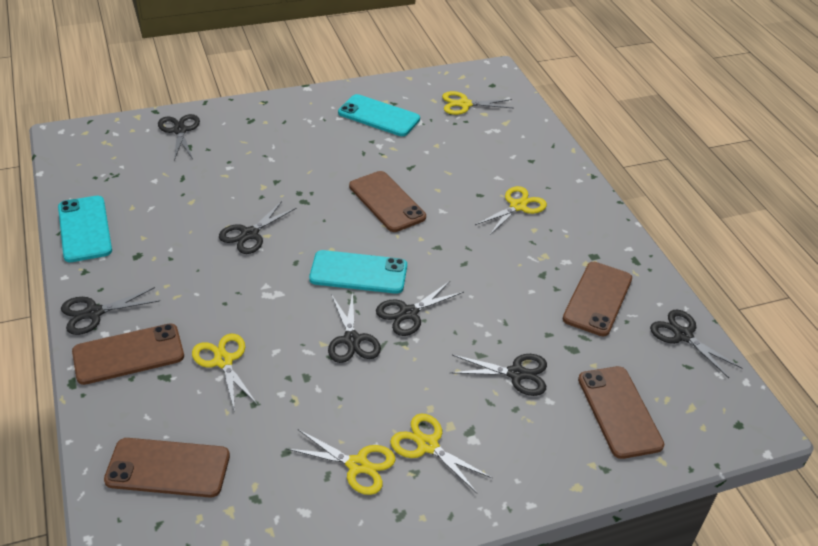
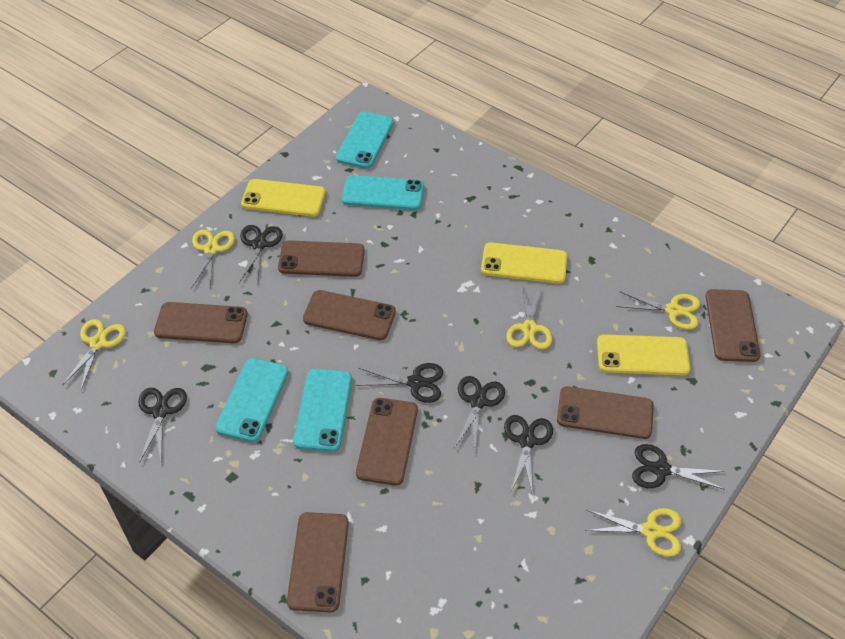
black scissors: 7 -> 6
brown phone: 5 -> 7
turquoise phone: 3 -> 4
yellow phone: 0 -> 3

